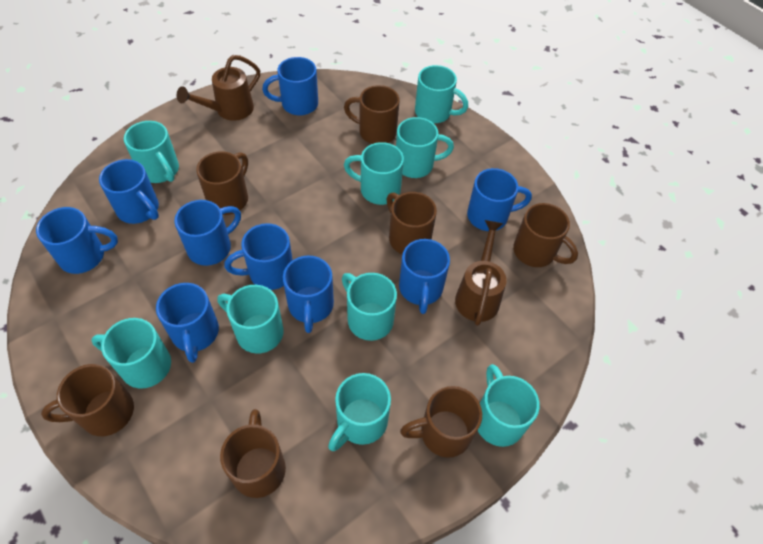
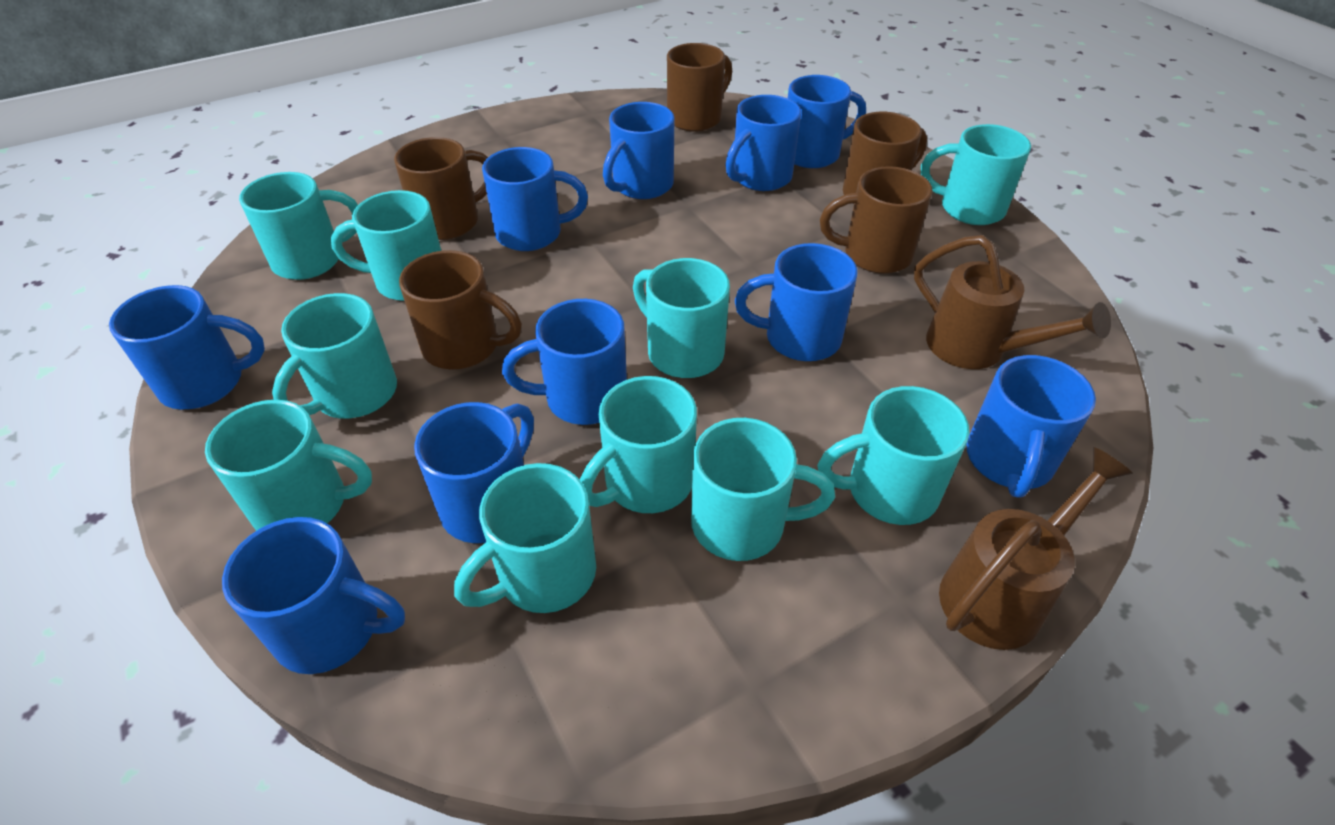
blue mug: 9 -> 10
brown mug: 7 -> 5
turquoise mug: 9 -> 10

